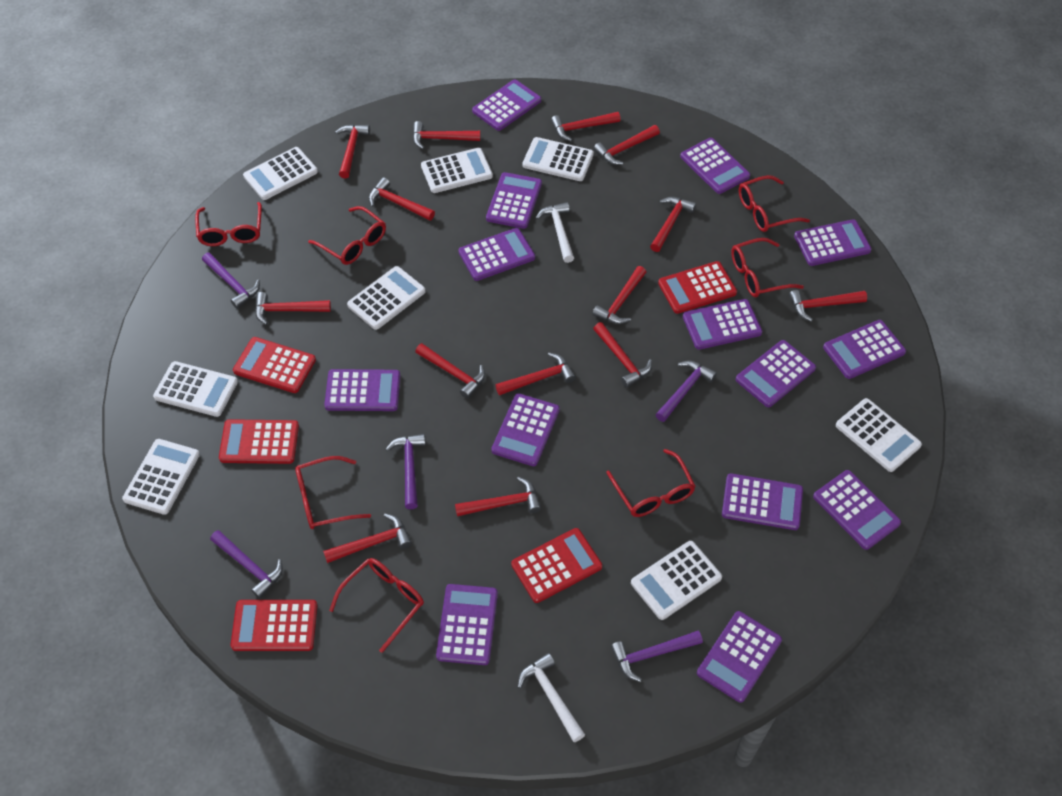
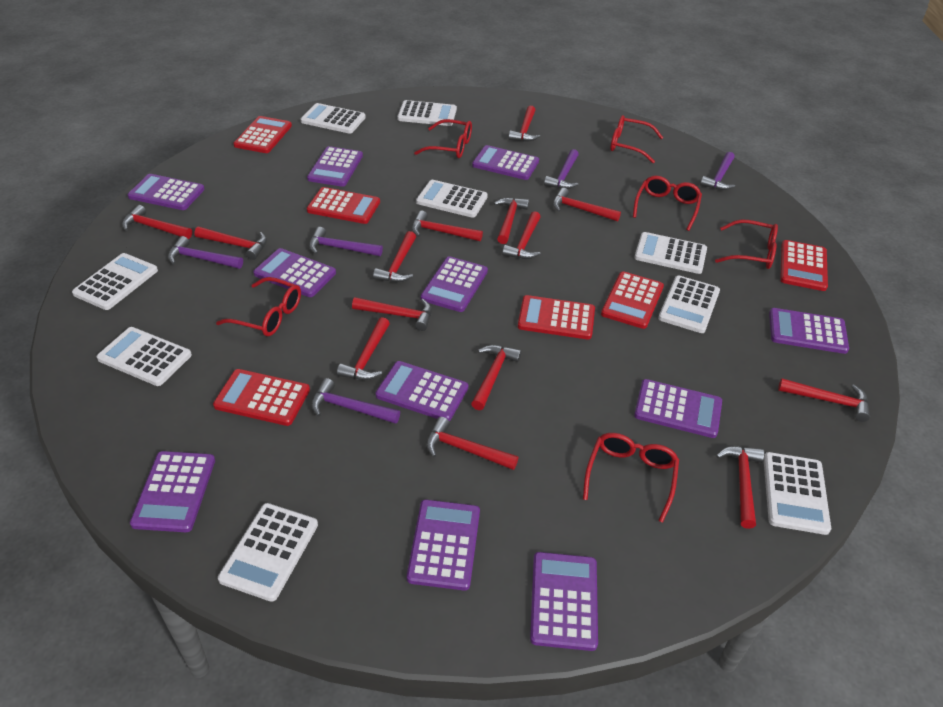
purple calculator: 14 -> 11
red calculator: 5 -> 6
red glasses: 7 -> 6
white calculator: 8 -> 9
white hammer: 2 -> 0

